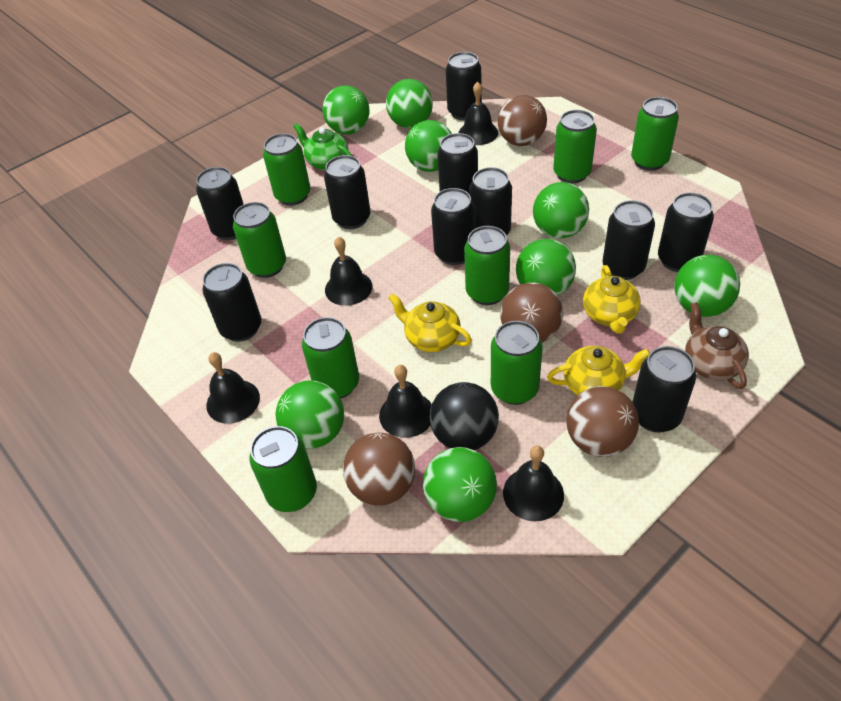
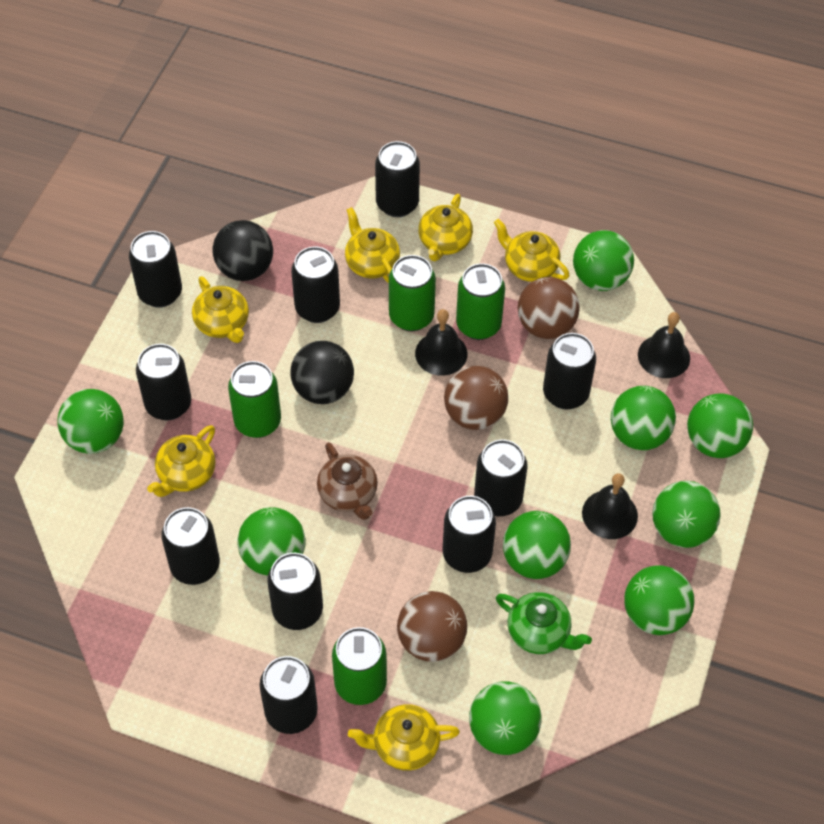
black ball: 1 -> 2
black bell: 5 -> 3
brown ball: 4 -> 3
green ball: 8 -> 9
green can: 8 -> 4
yellow teapot: 3 -> 6

